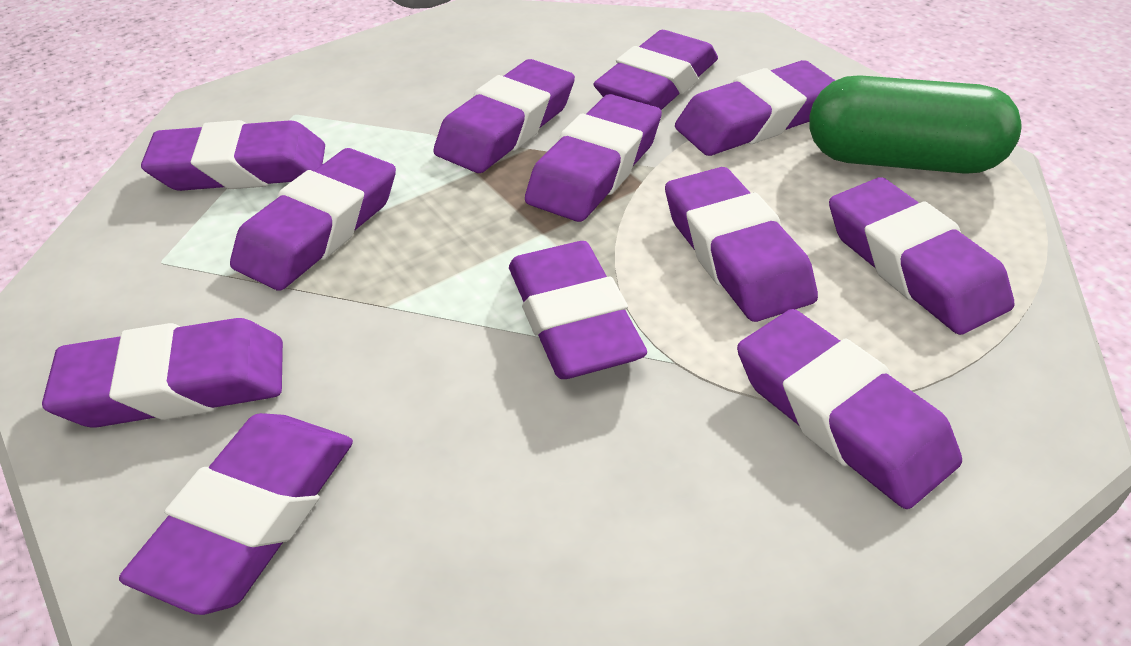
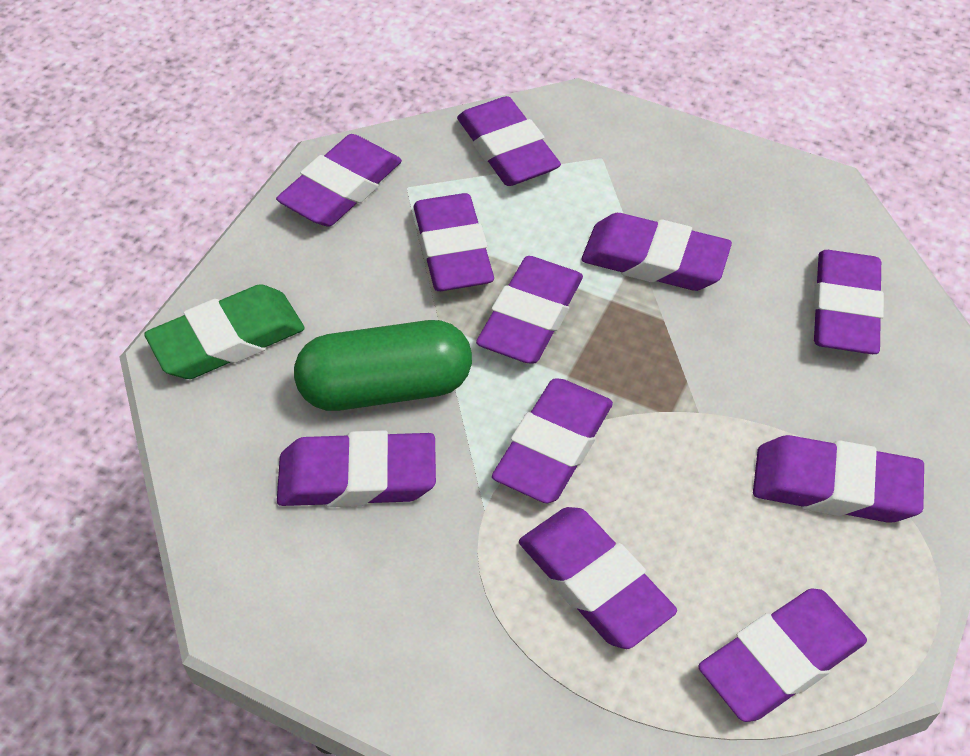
green eraser: 0 -> 1
purple eraser: 12 -> 11

